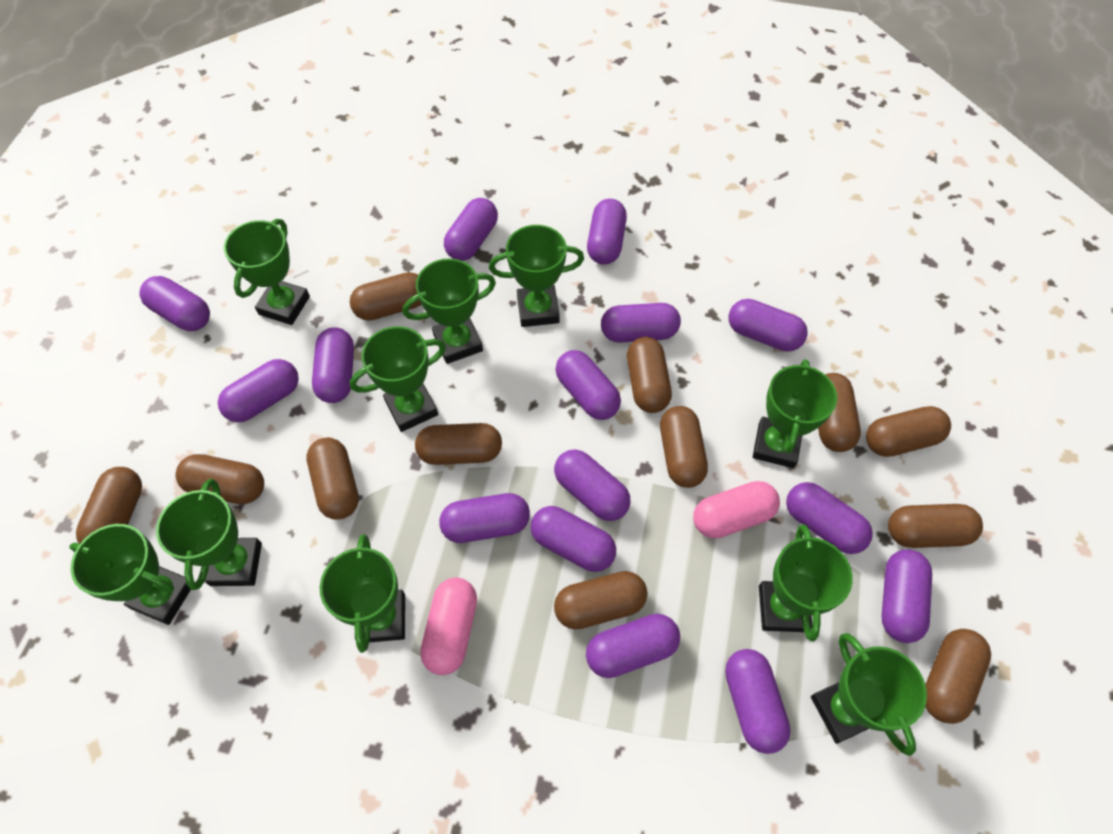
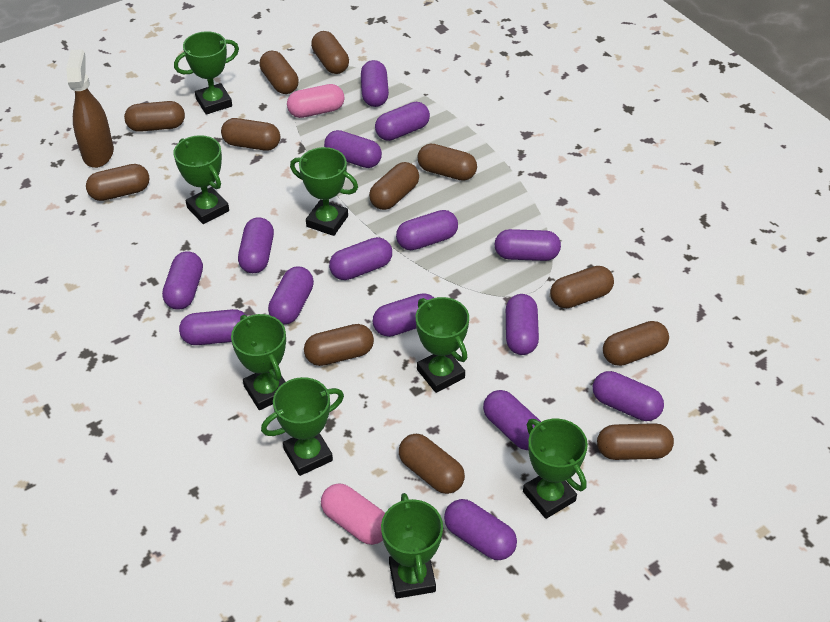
brown spray bottle: 0 -> 1
green trophy: 10 -> 8

